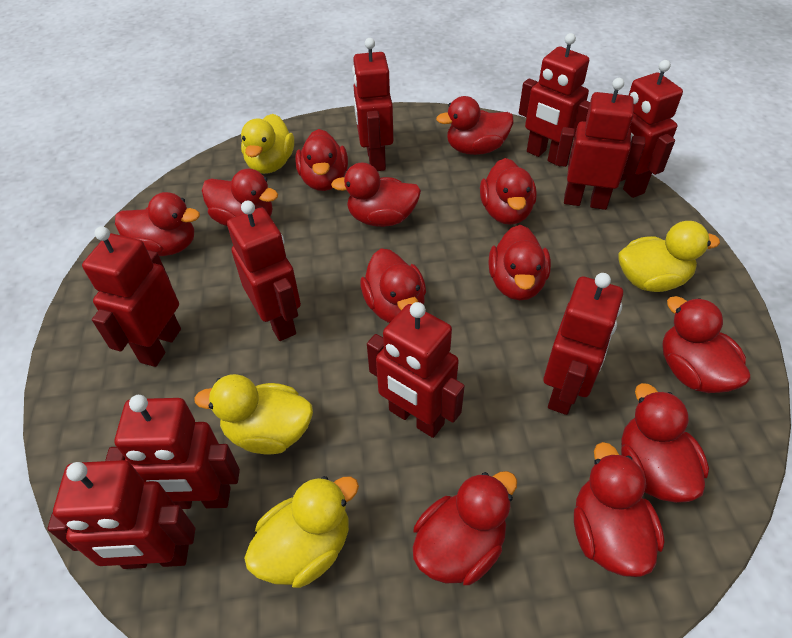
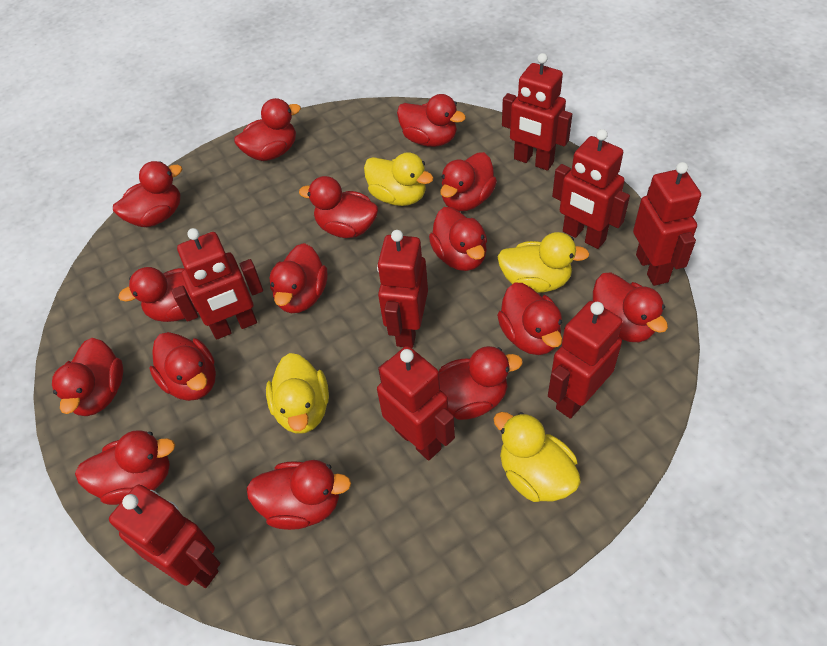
red duck: 12 -> 15
red robot: 10 -> 8

